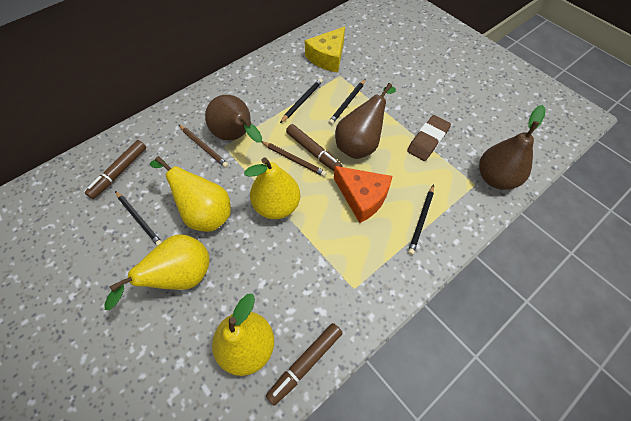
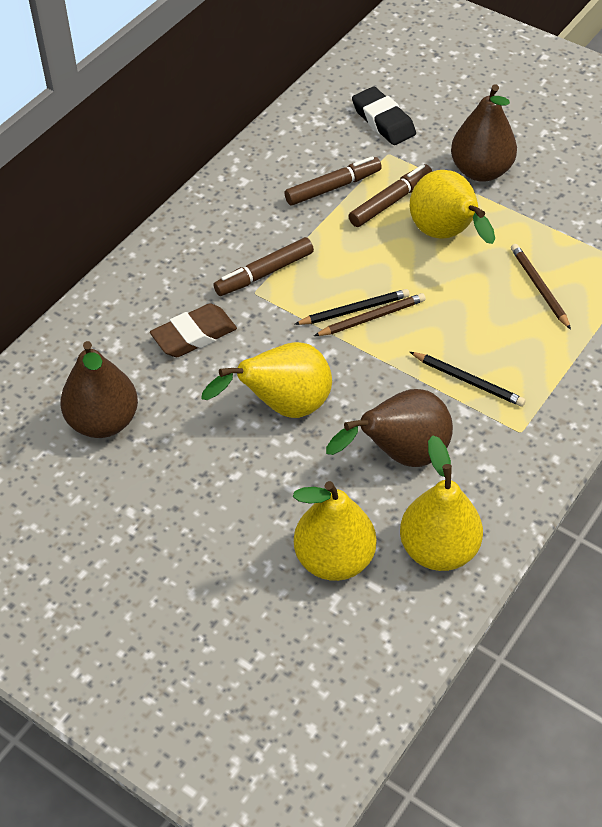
black eraser: 0 -> 1
black pencil: 4 -> 2
orange cheese: 1 -> 0
yellow cheese: 1 -> 0

